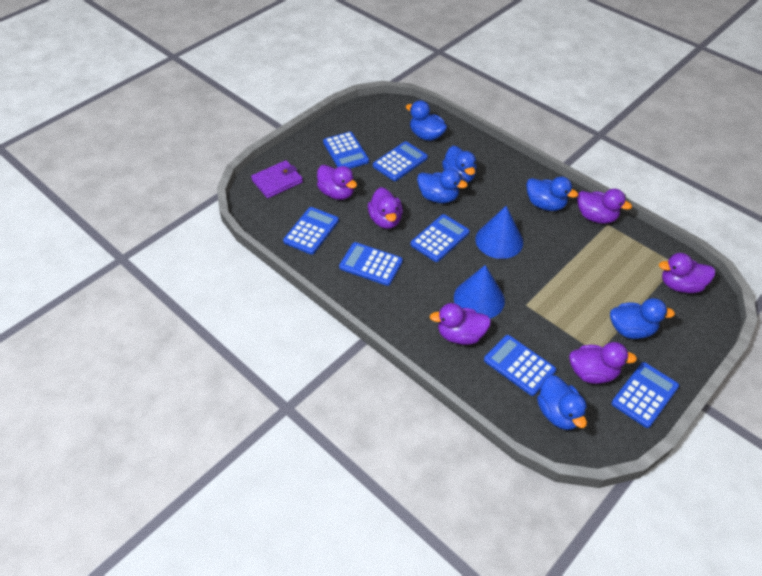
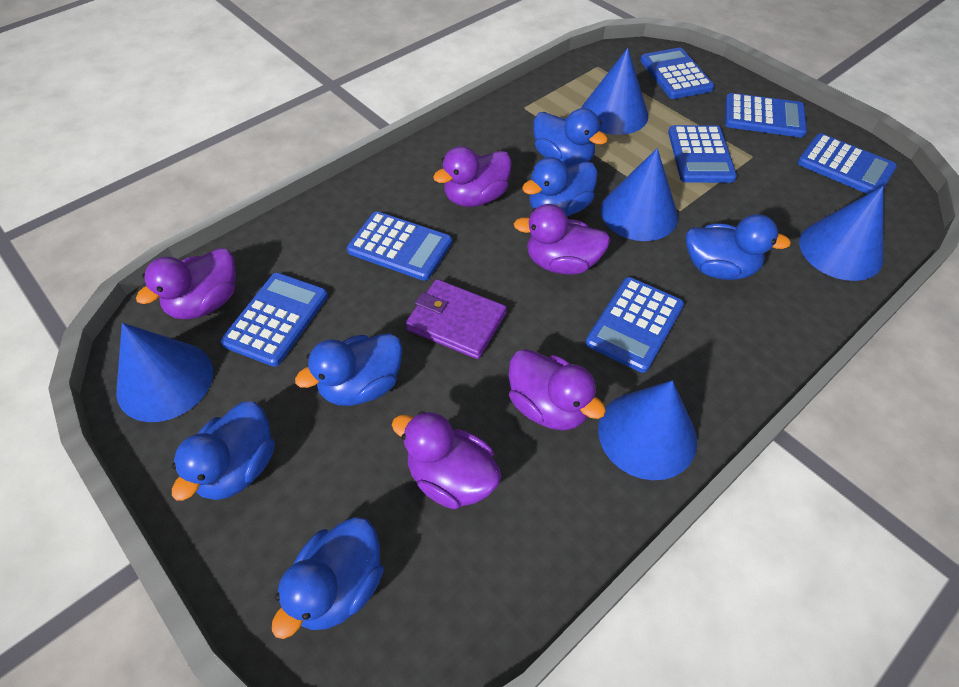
blue cone: 2 -> 5
purple duck: 6 -> 5

